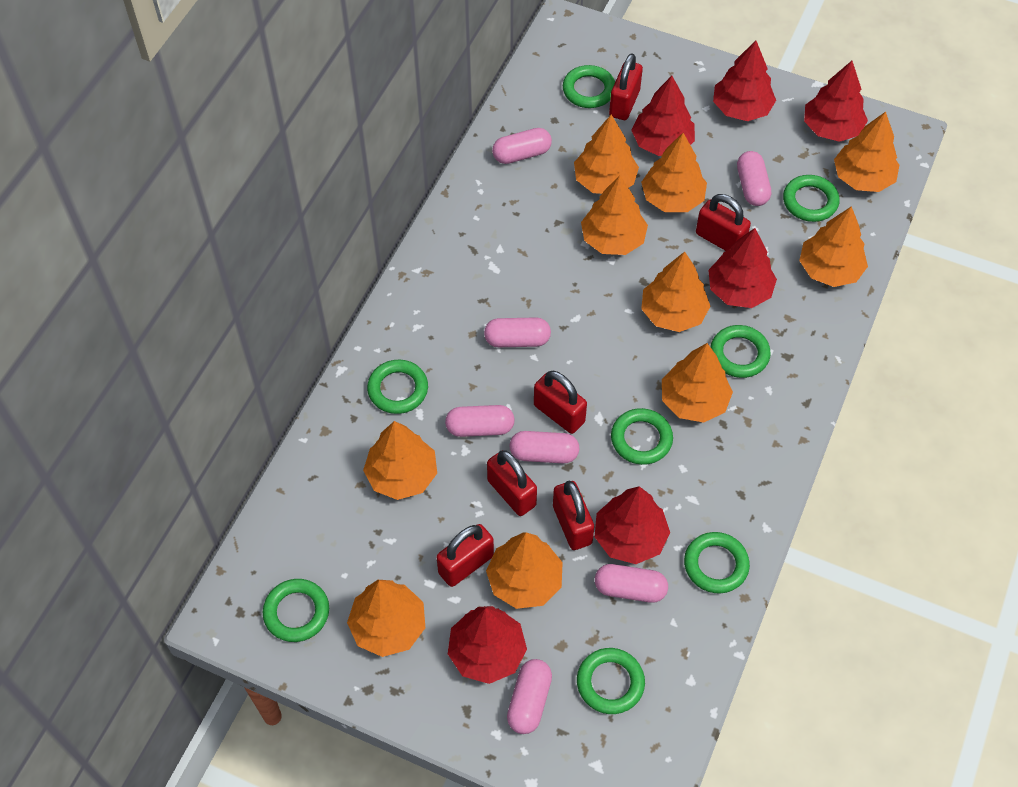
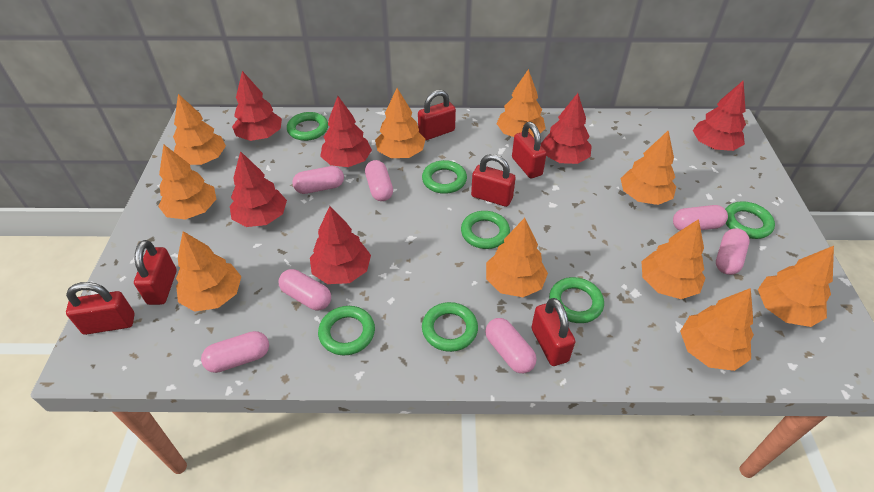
green ring: 8 -> 7

